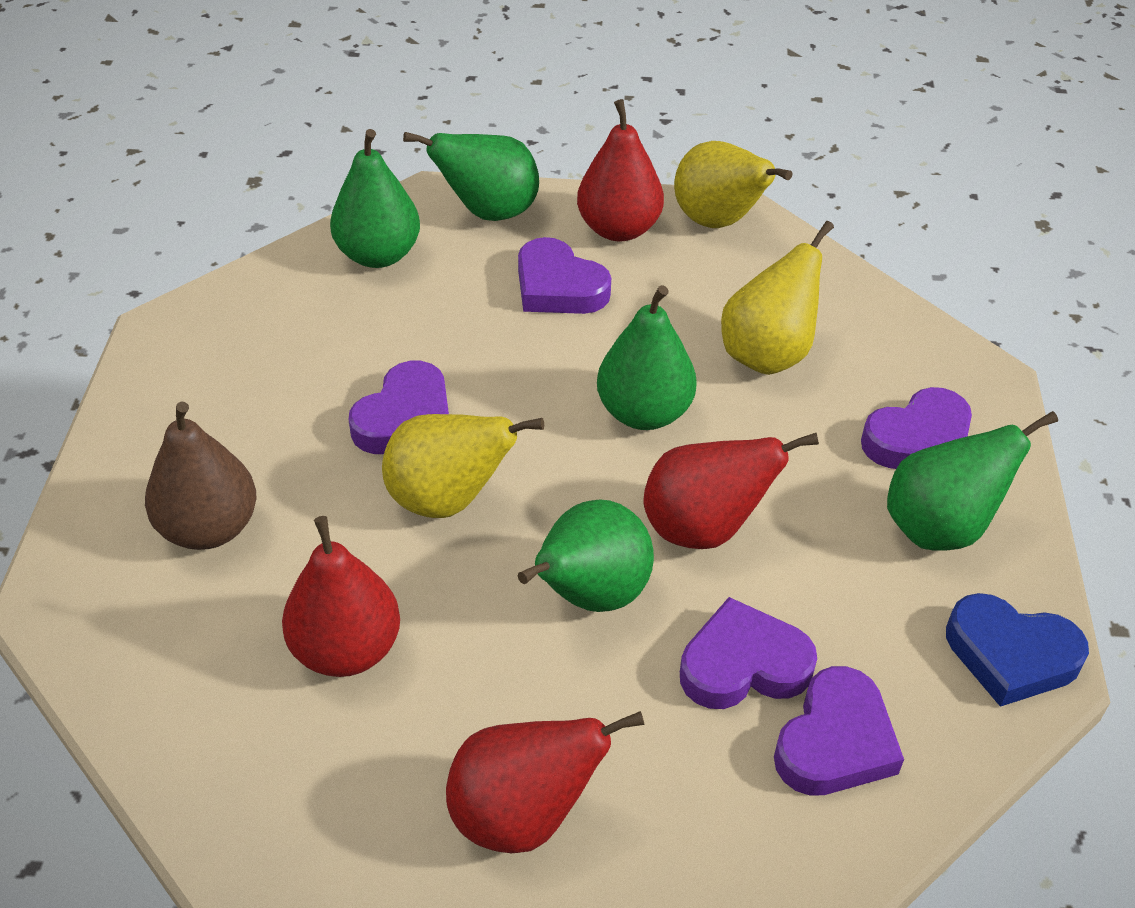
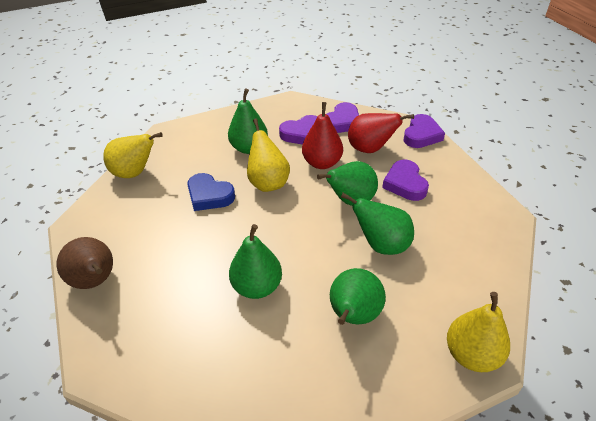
purple heart: 5 -> 4
red pear: 4 -> 2

